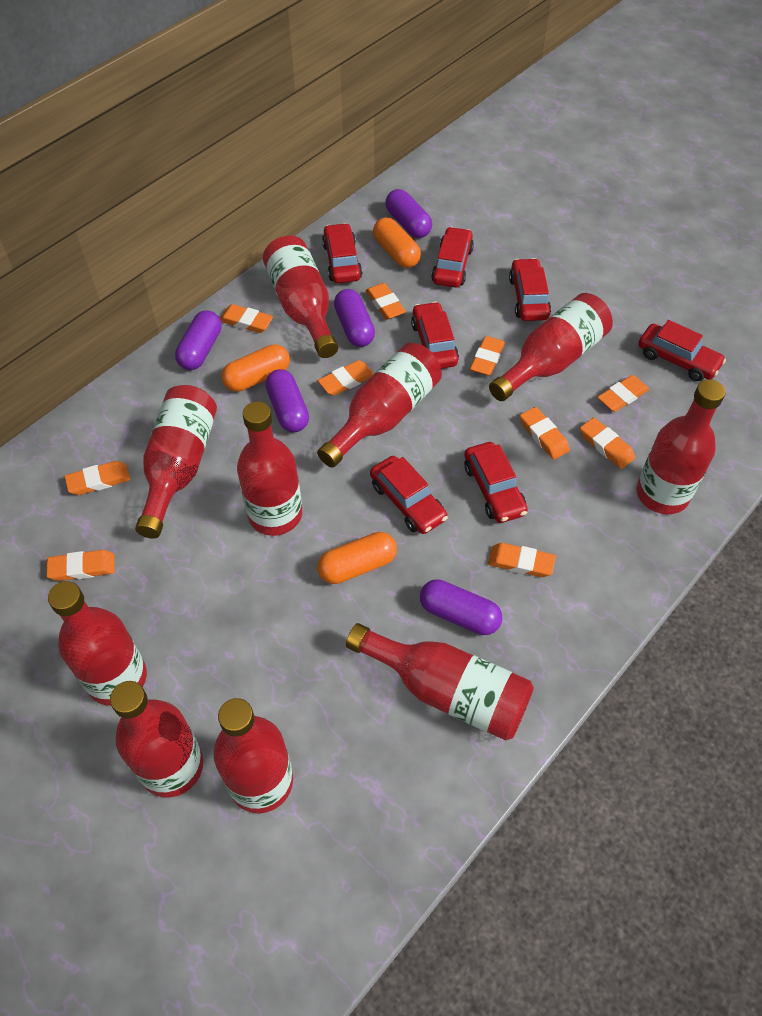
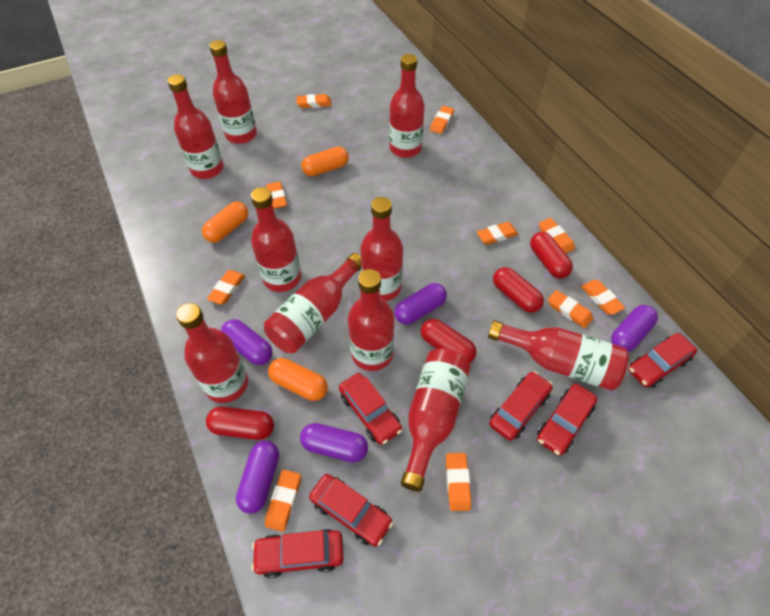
red capsule: 0 -> 4
red car: 7 -> 6

